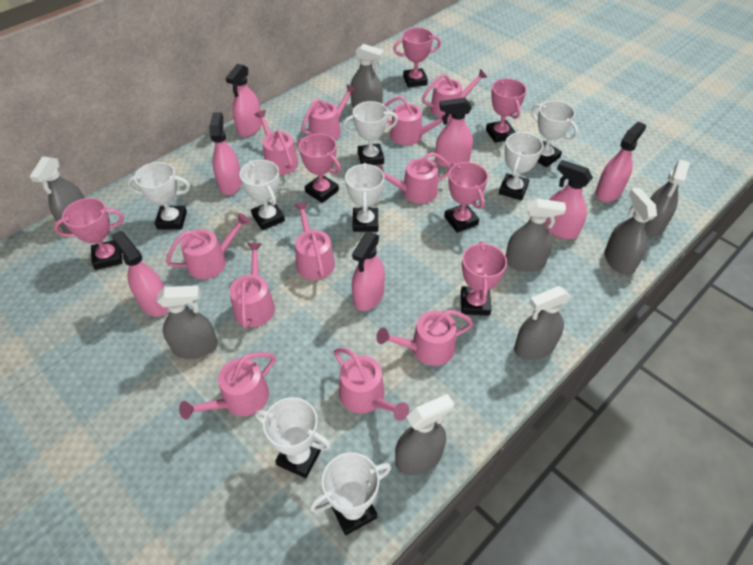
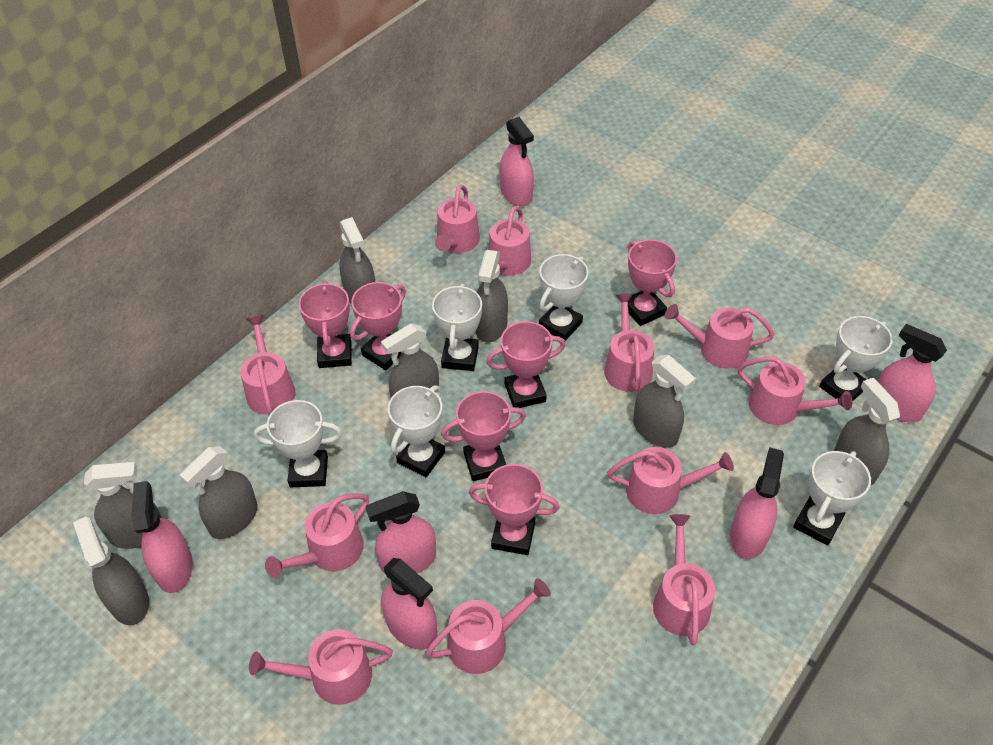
pink spray bottle: 7 -> 6
white trophy: 8 -> 6

